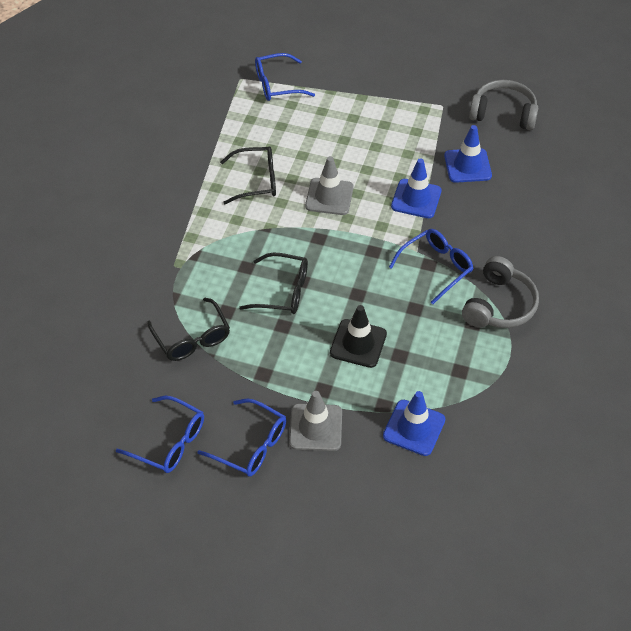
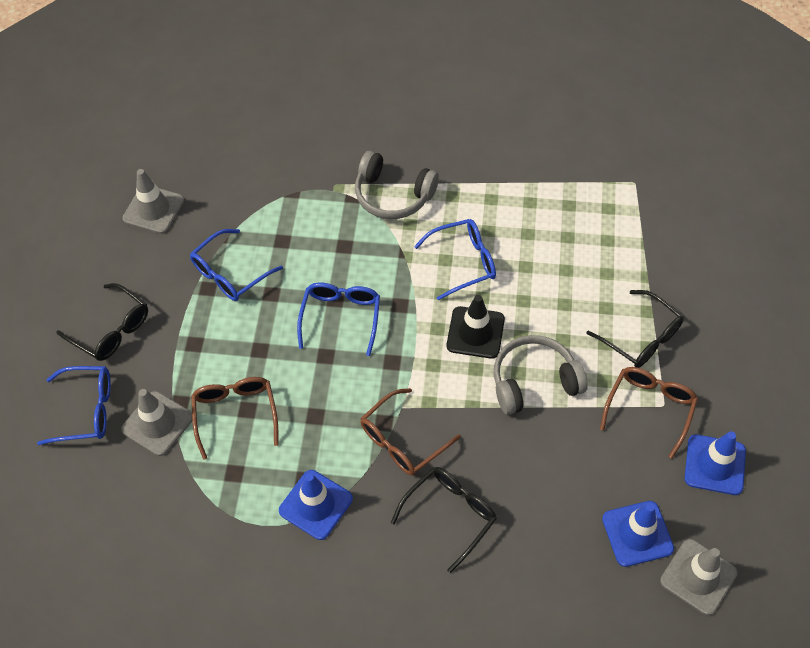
brown glasses: 0 -> 3
grey traffic cone: 2 -> 3

